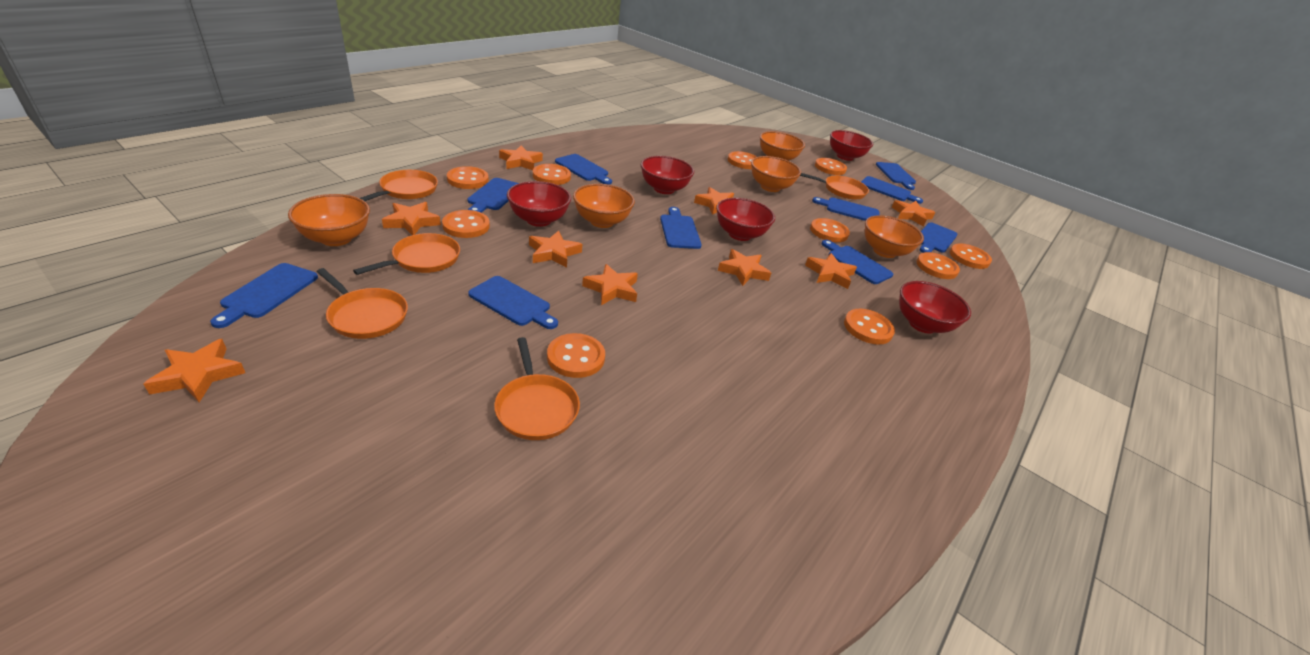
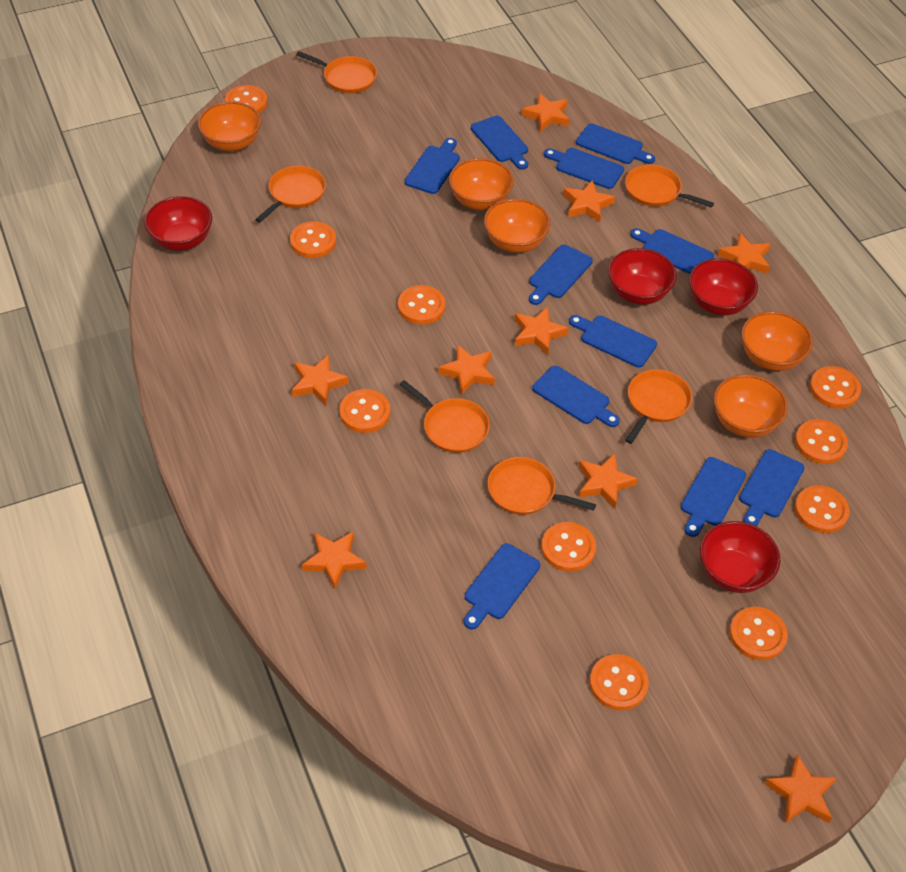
blue cutting board: 10 -> 11
orange pan: 5 -> 6
red bowl: 5 -> 4

